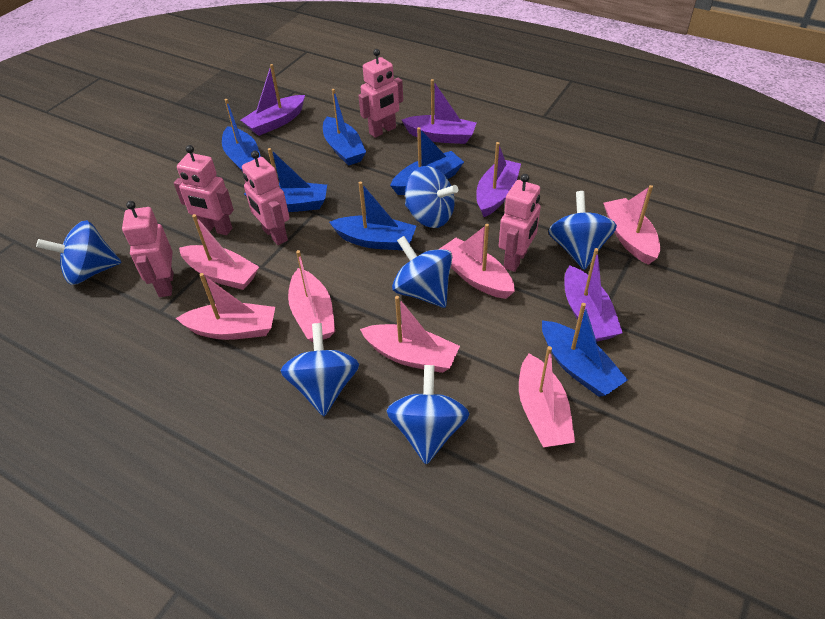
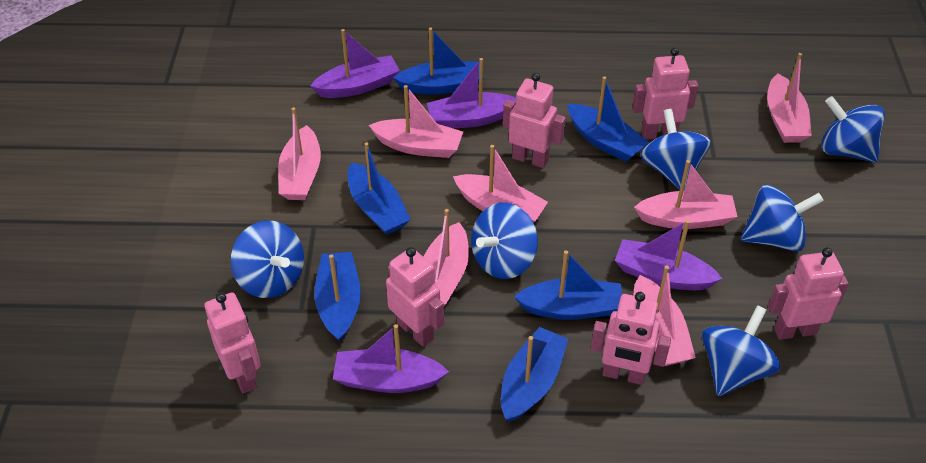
pink robot: 5 -> 6

